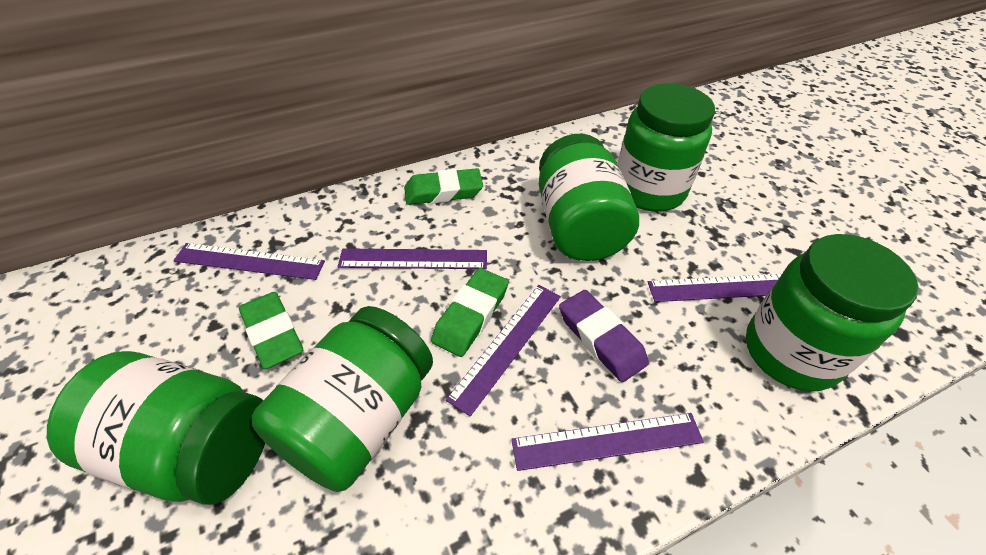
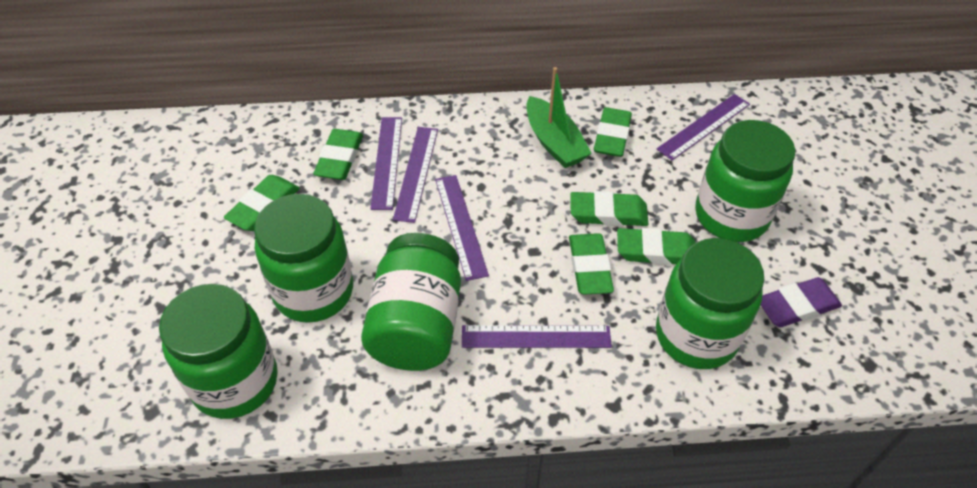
green boat: 0 -> 1
green eraser: 3 -> 6

